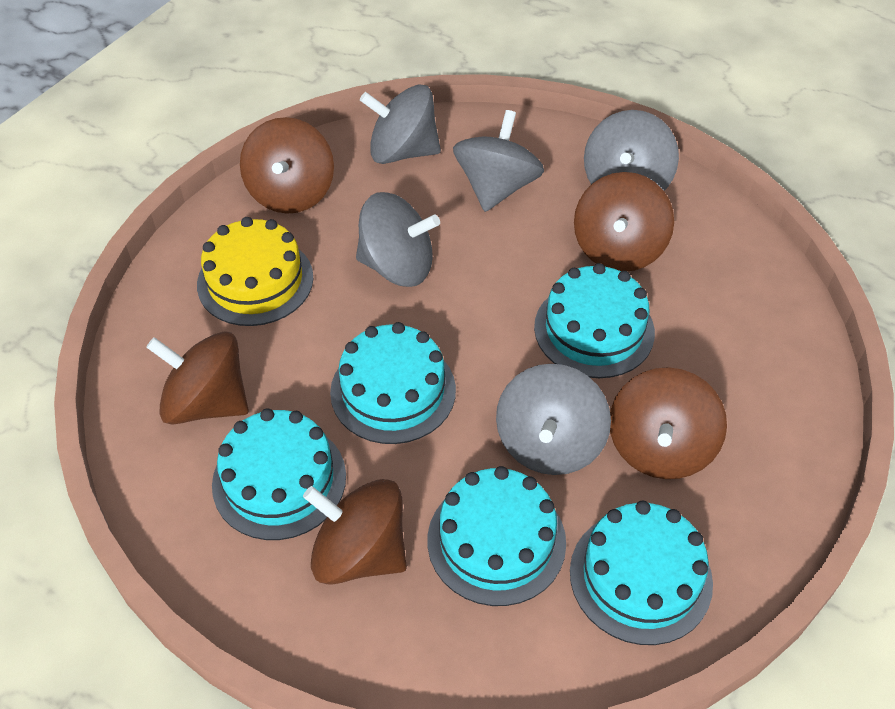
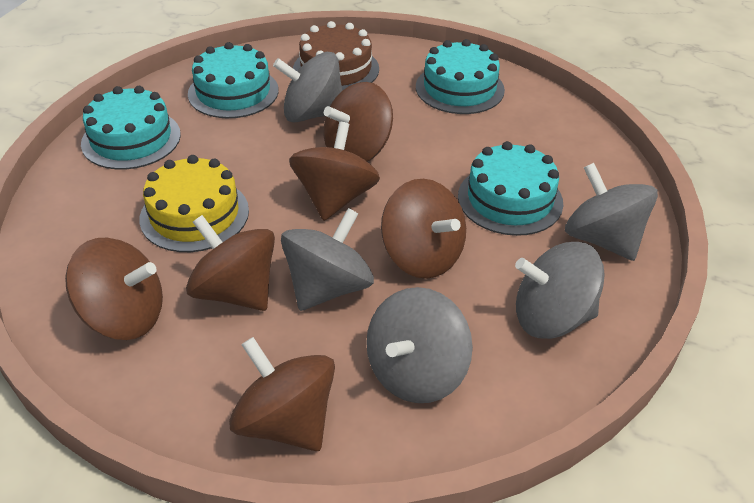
brown cake: 0 -> 1
brown spinning top: 5 -> 6
turquoise cake: 5 -> 4

